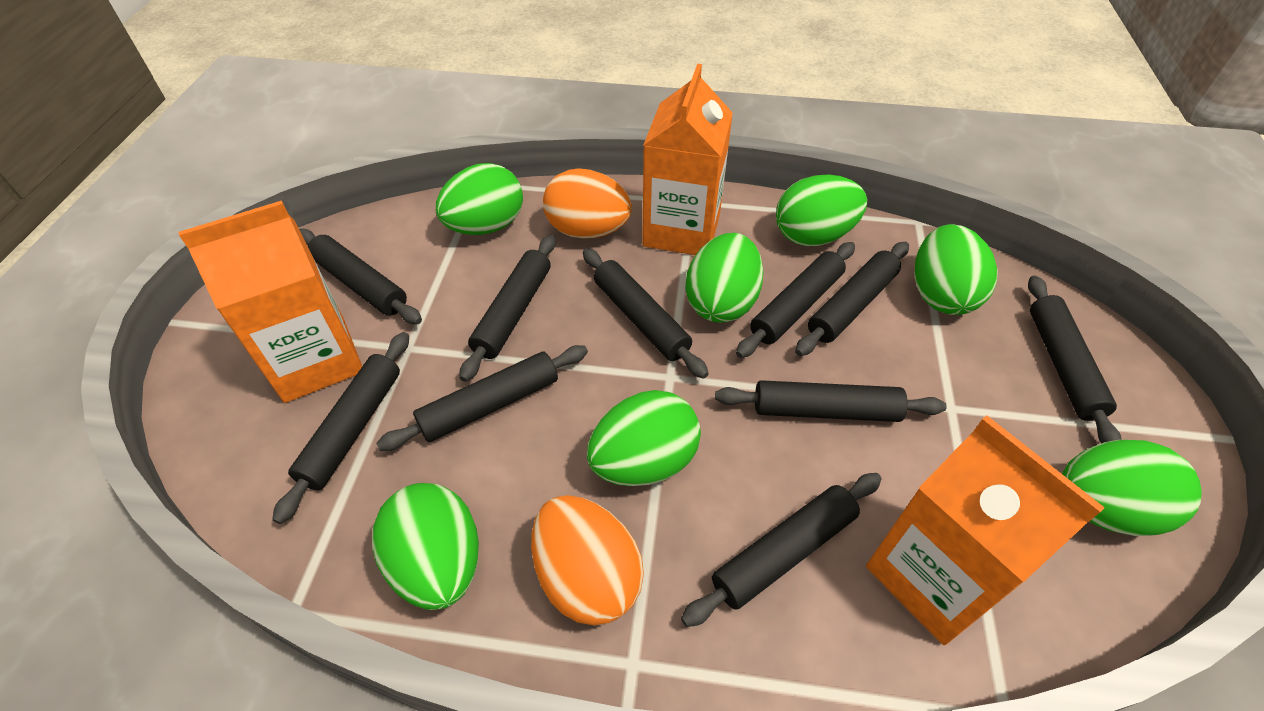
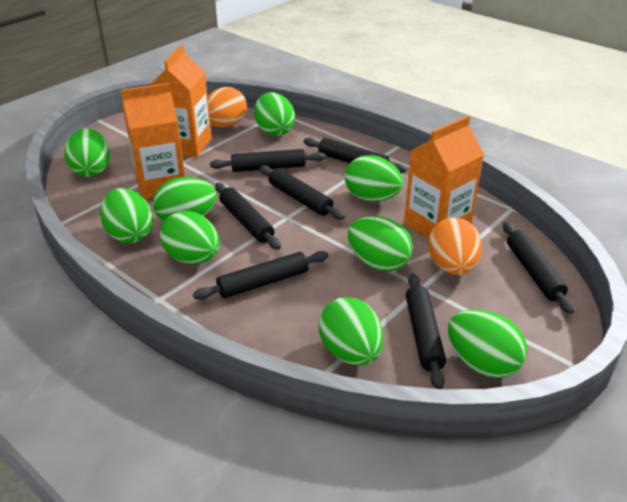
black rolling pin: 10 -> 7
green egg: 7 -> 9

